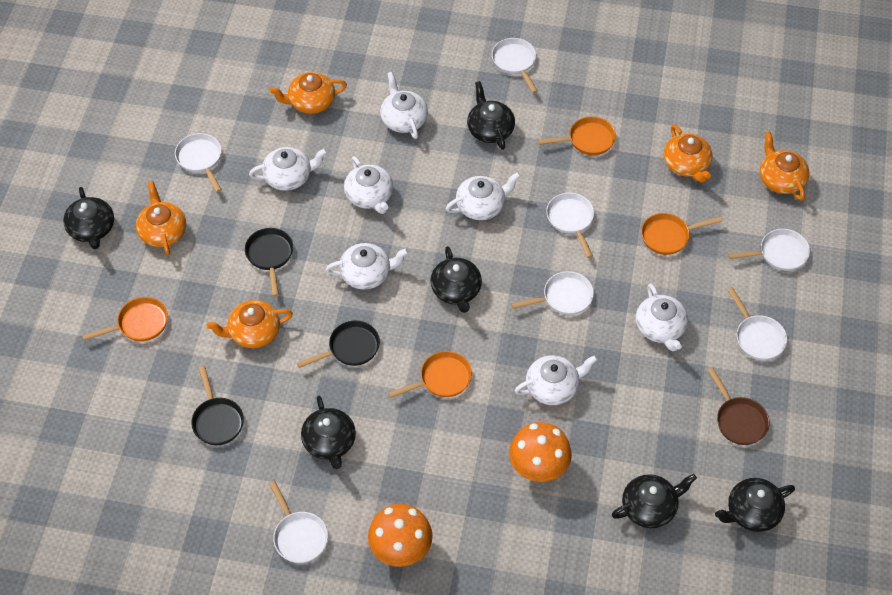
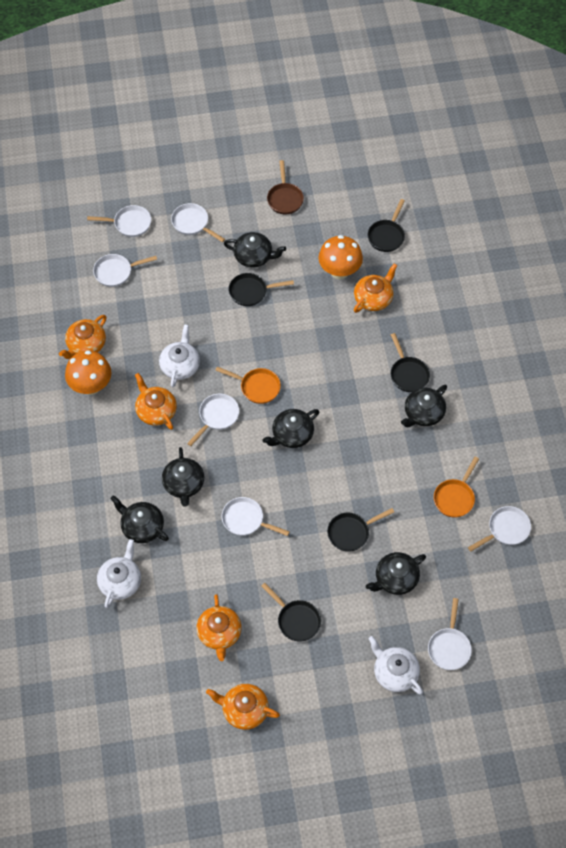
black pan: 3 -> 5
orange pan: 4 -> 2
white teapot: 7 -> 3

